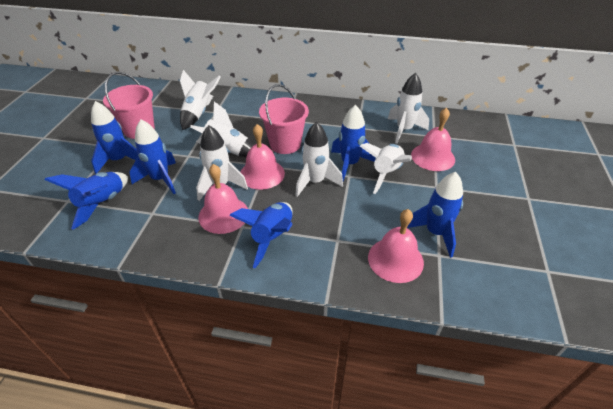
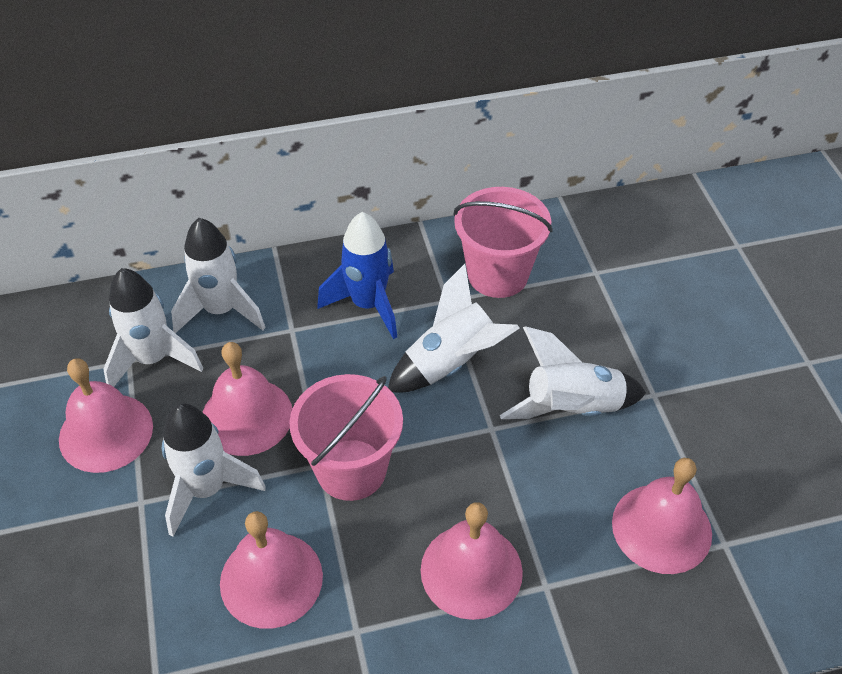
blue rocket: 6 -> 1
pink bell: 4 -> 5
white rocket: 6 -> 5

